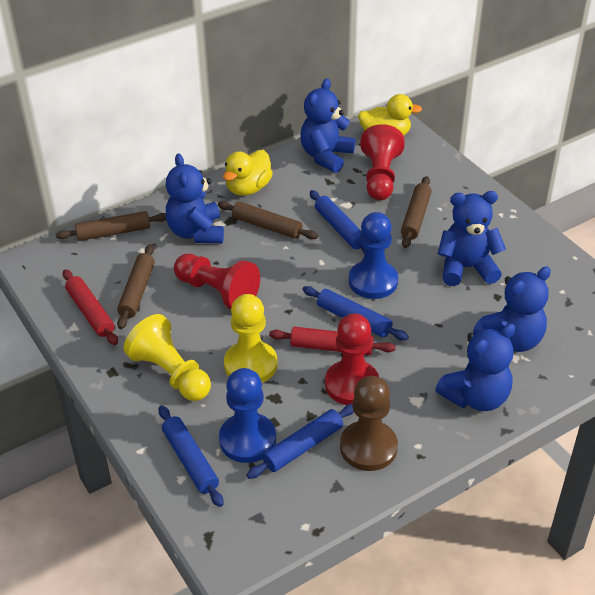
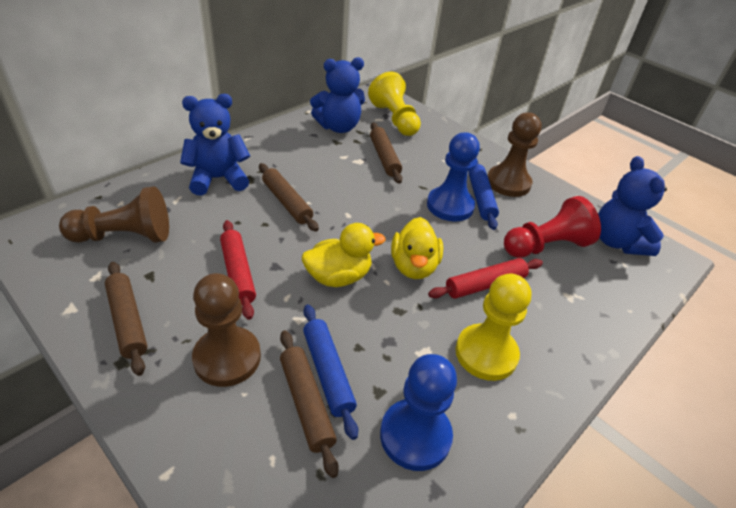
blue rolling pin: 4 -> 2
blue teddy bear: 5 -> 3
brown pawn: 1 -> 3
red pawn: 3 -> 1

